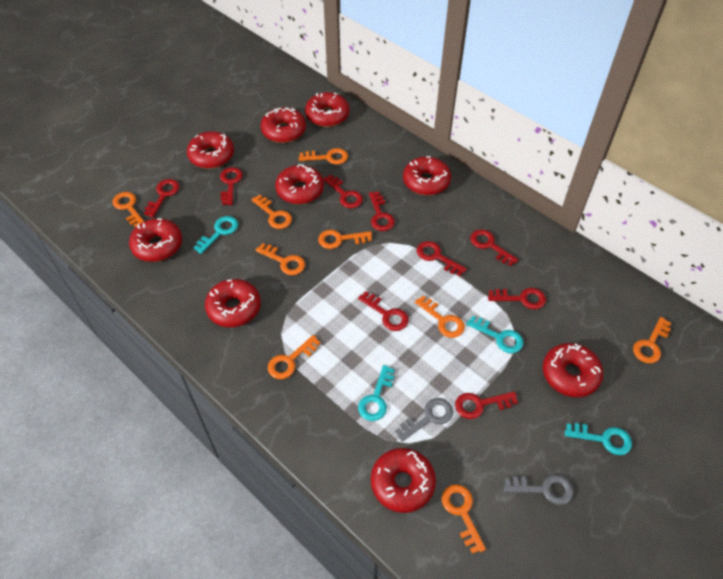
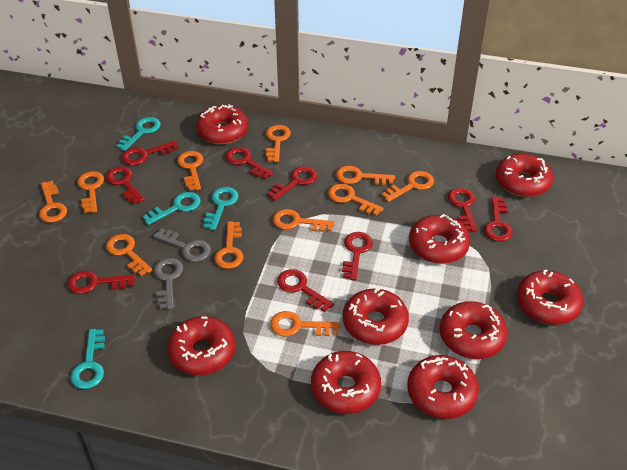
orange key: 9 -> 11

